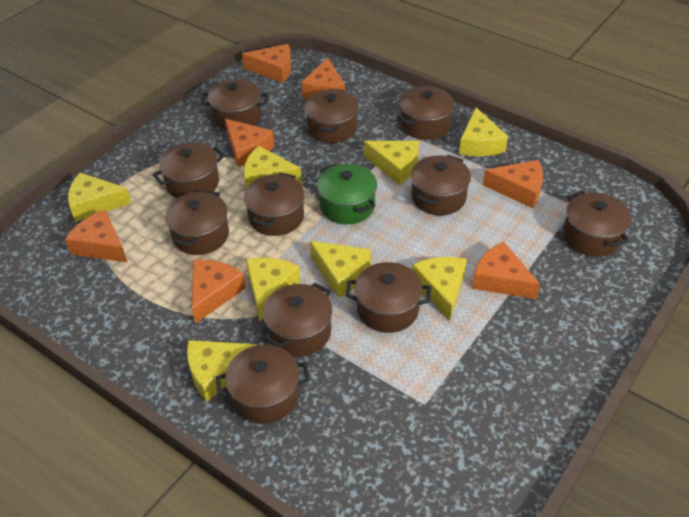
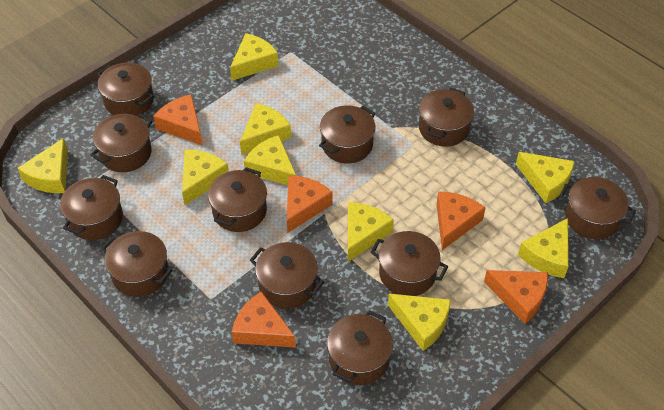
green pot: 1 -> 0
orange cheese: 7 -> 5
yellow cheese: 8 -> 9

